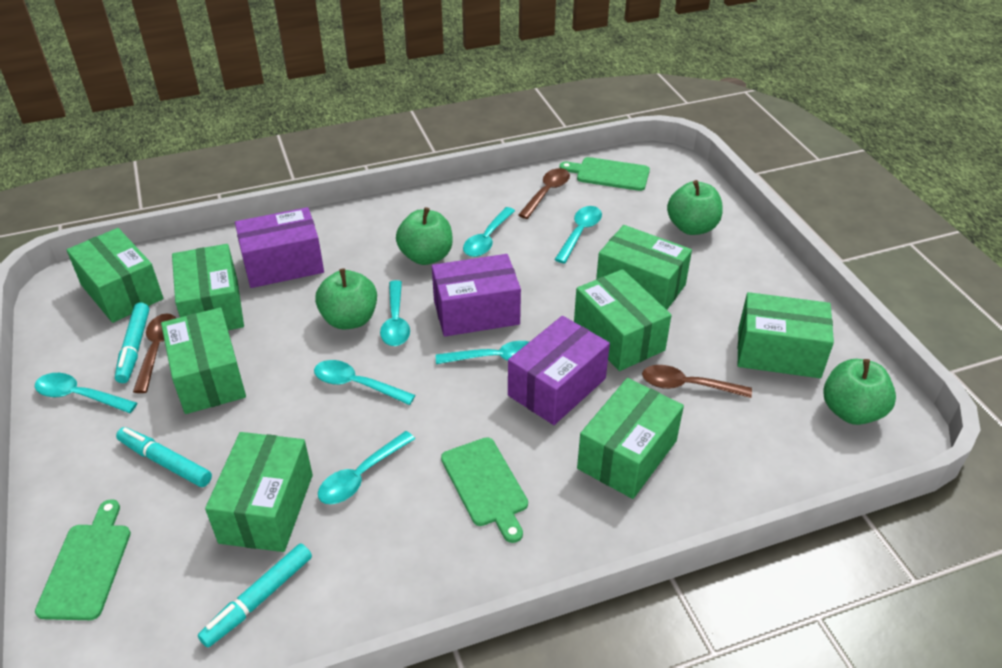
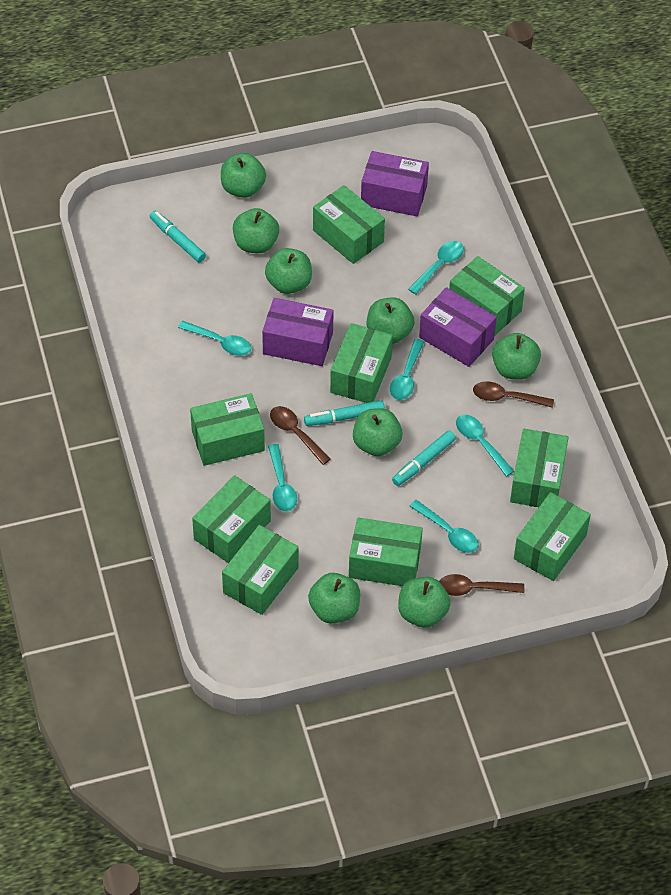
green apple: 4 -> 8
green box: 8 -> 9
green cutting board: 3 -> 0
turquoise spoon: 7 -> 6

